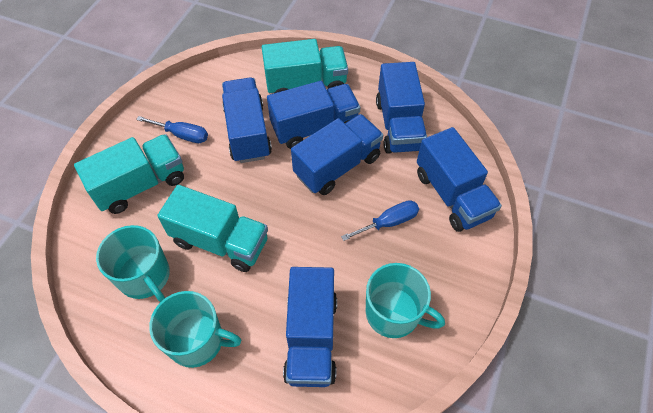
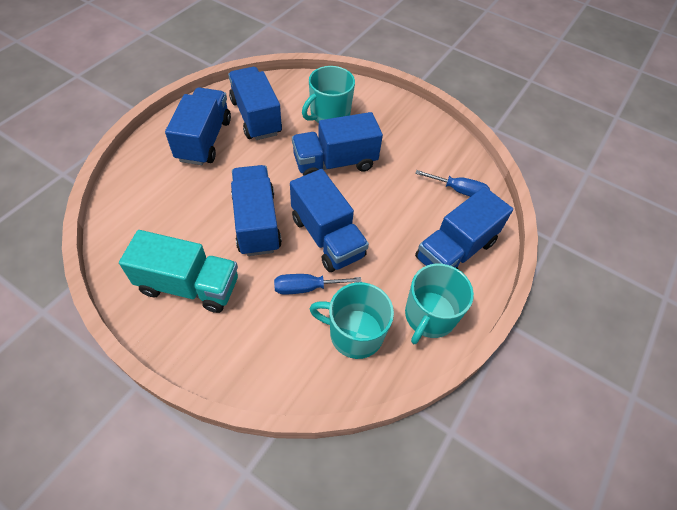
turquoise truck: 3 -> 1

